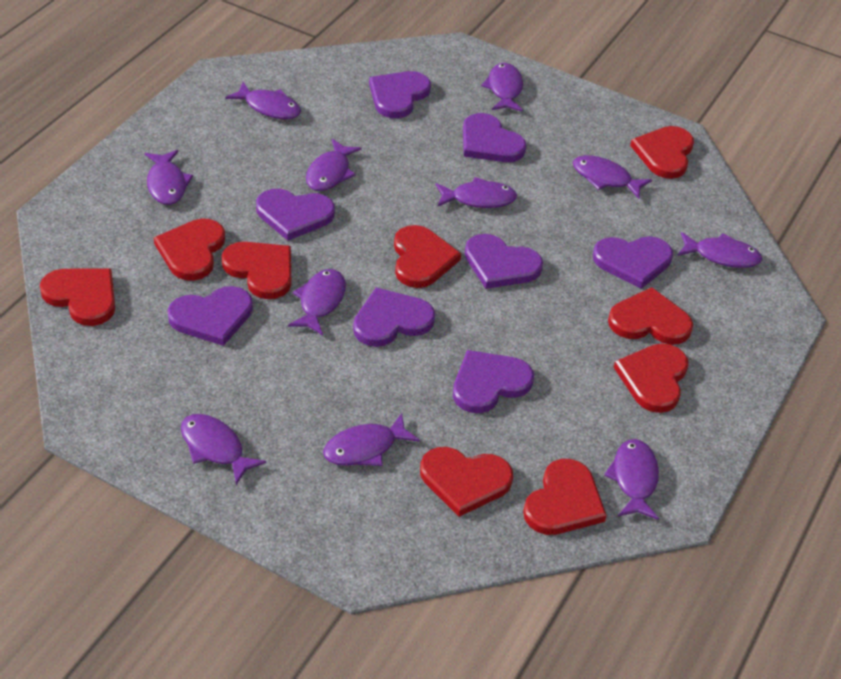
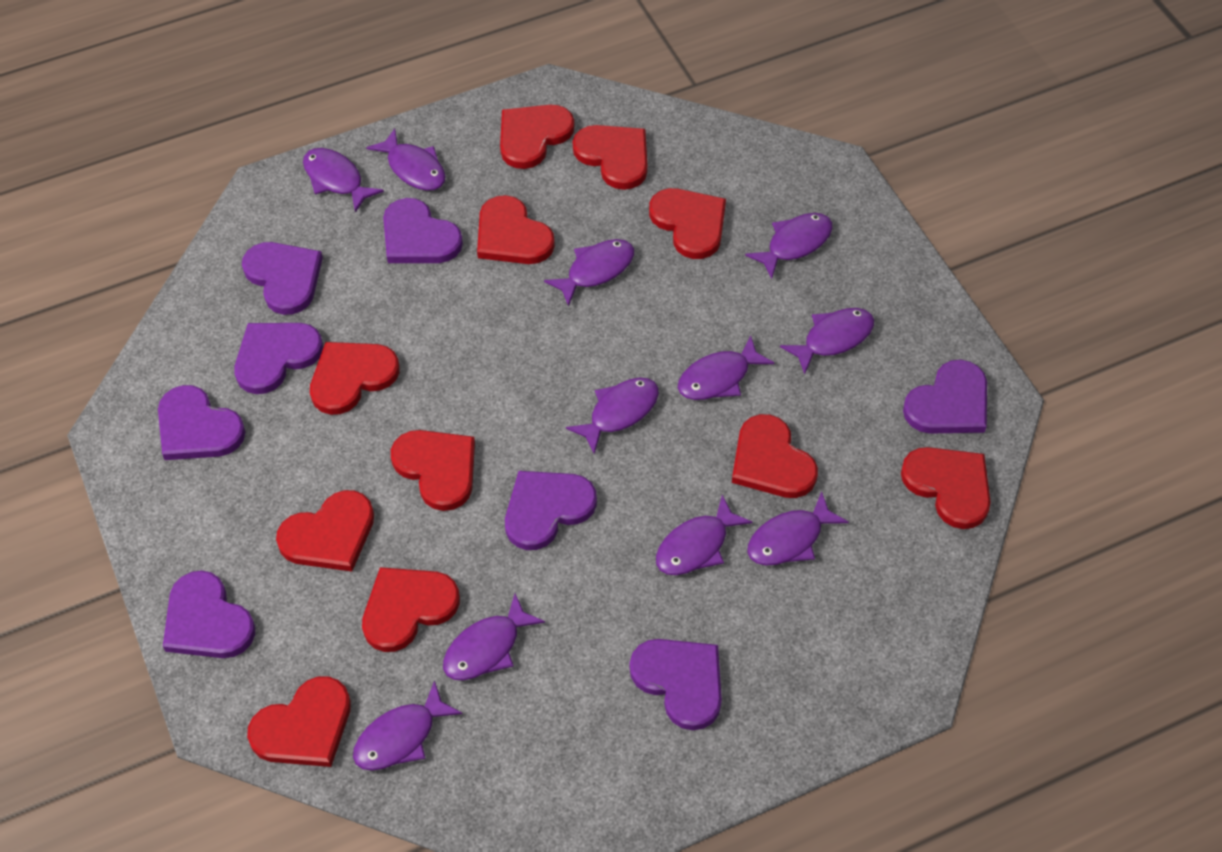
red heart: 9 -> 11

